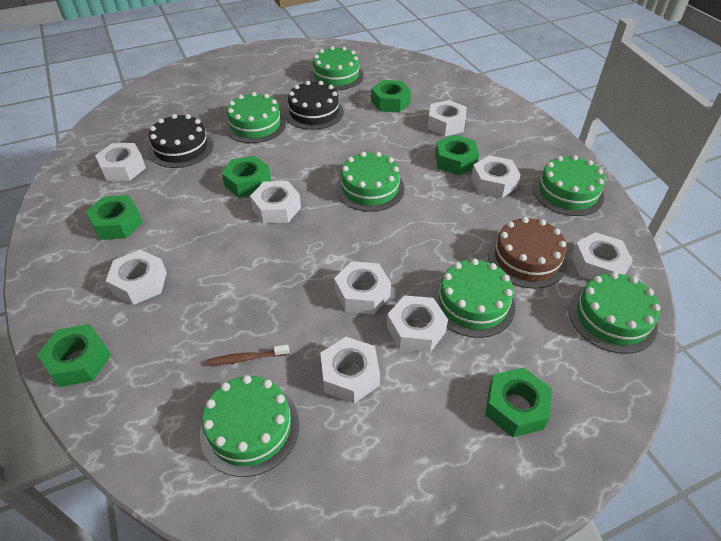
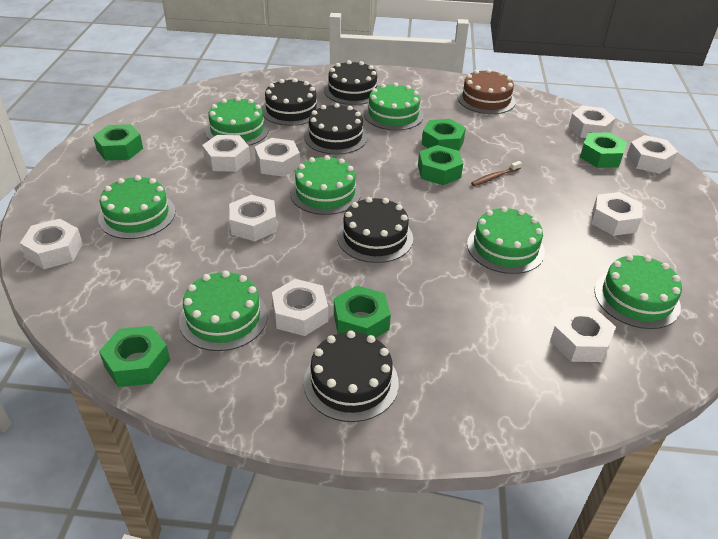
black cake: 2 -> 5

